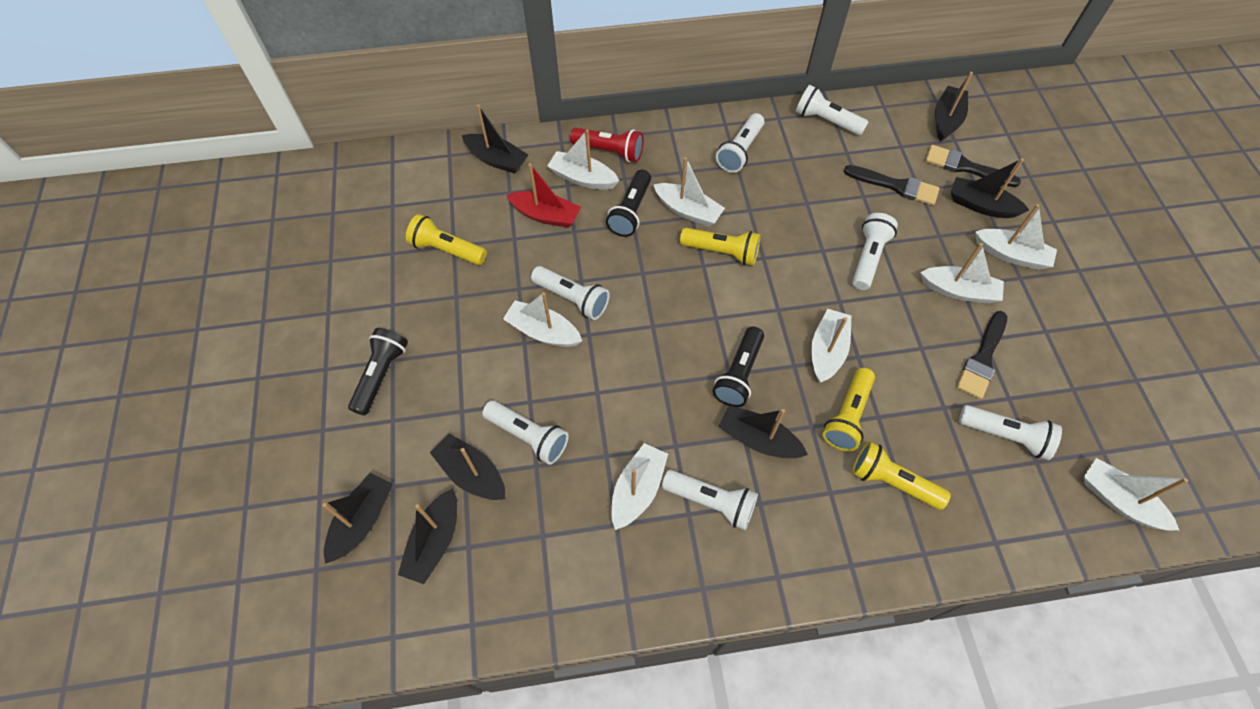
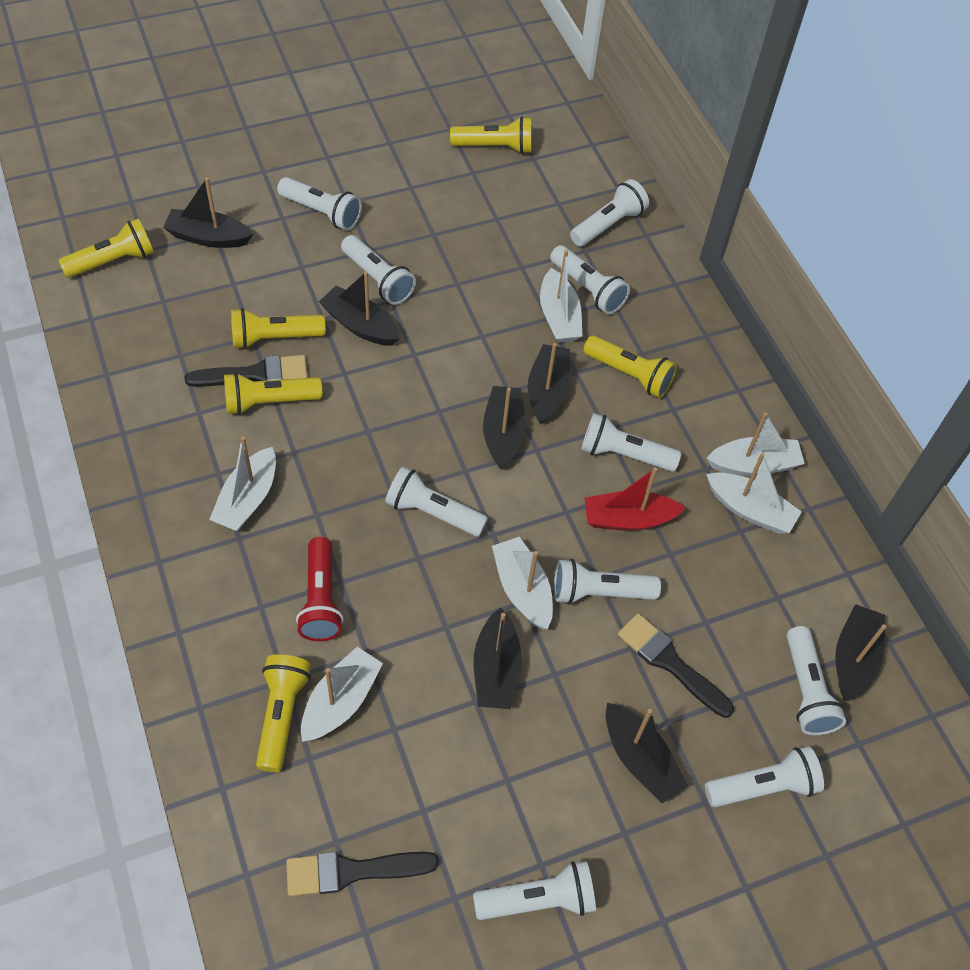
black flashlight: 3 -> 0
white boat: 8 -> 6
white flashlight: 7 -> 10
yellow flashlight: 4 -> 6

